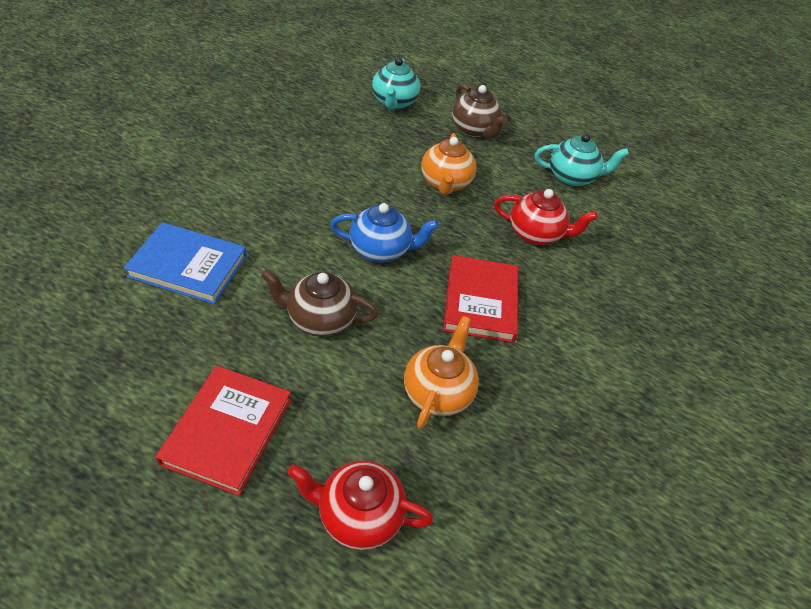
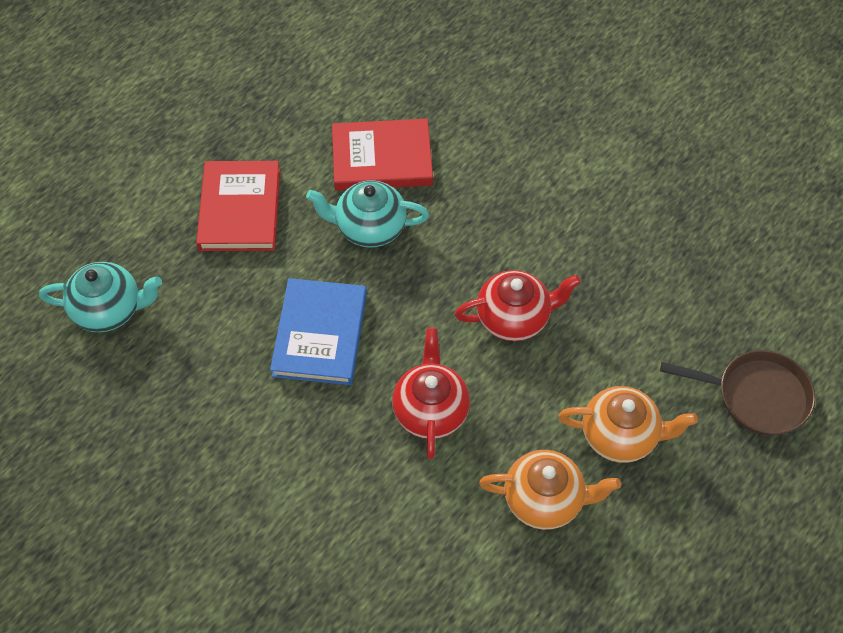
blue teapot: 1 -> 0
brown pan: 0 -> 1
brown teapot: 2 -> 0

